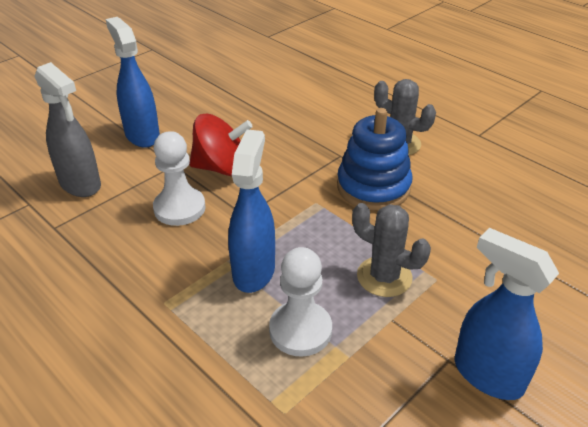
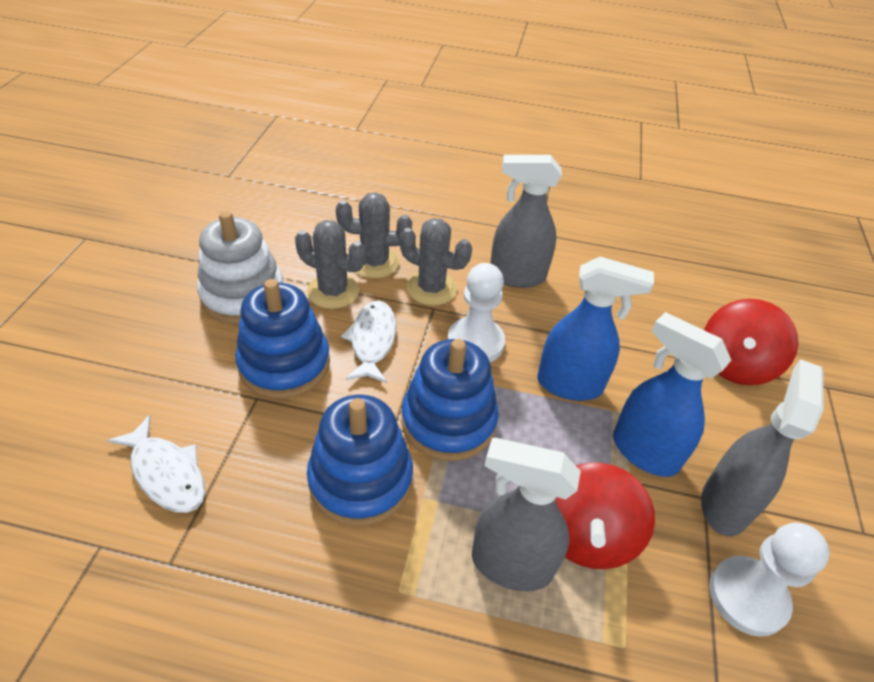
blue spray bottle: 3 -> 2
blue stacking toy: 1 -> 3
grey cactus: 2 -> 3
grey spray bottle: 1 -> 3
red spinning top: 1 -> 2
white fish: 0 -> 2
white stacking toy: 0 -> 1

